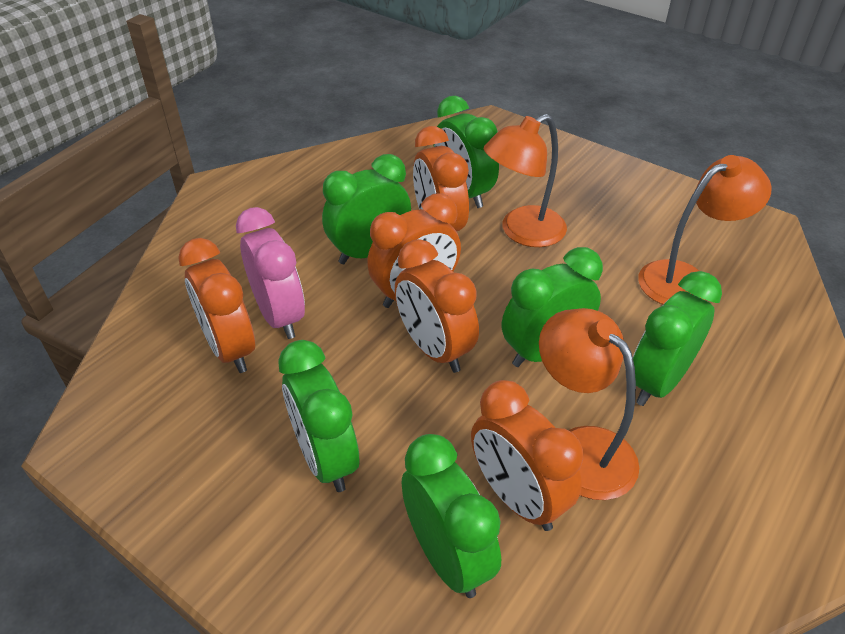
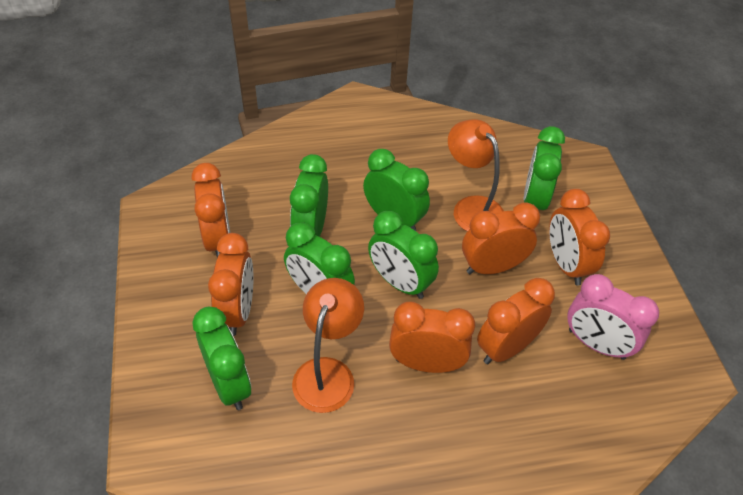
orange clock: 5 -> 6
orange lamp: 3 -> 2

